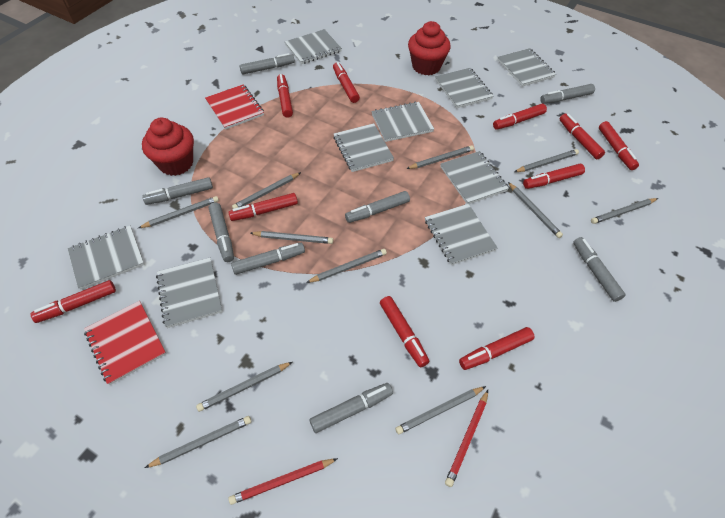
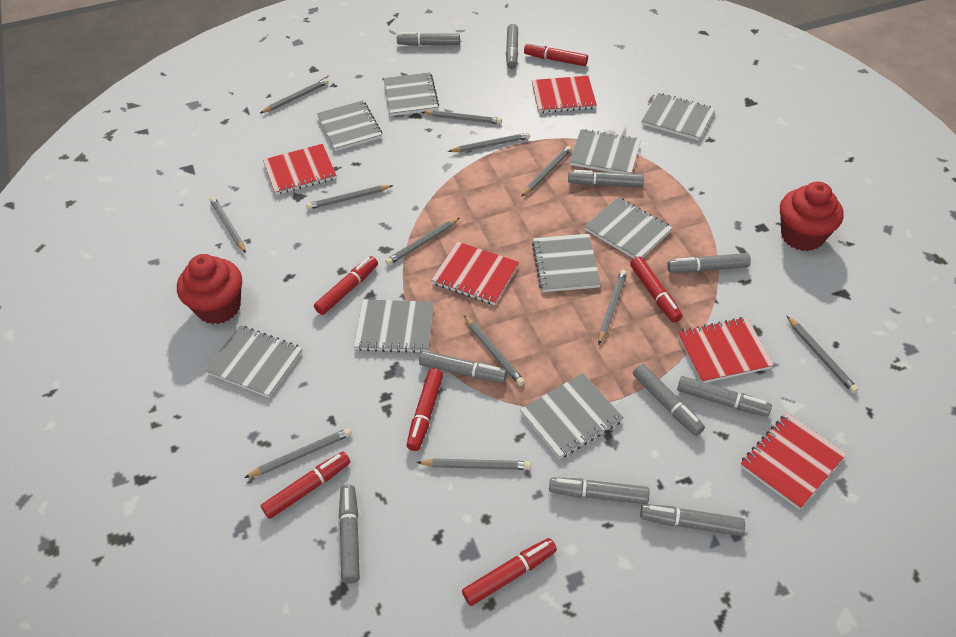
grey marker: 8 -> 10
grey pencil: 11 -> 12
red marker: 10 -> 6
red notebook: 2 -> 5
red pencil: 2 -> 0

